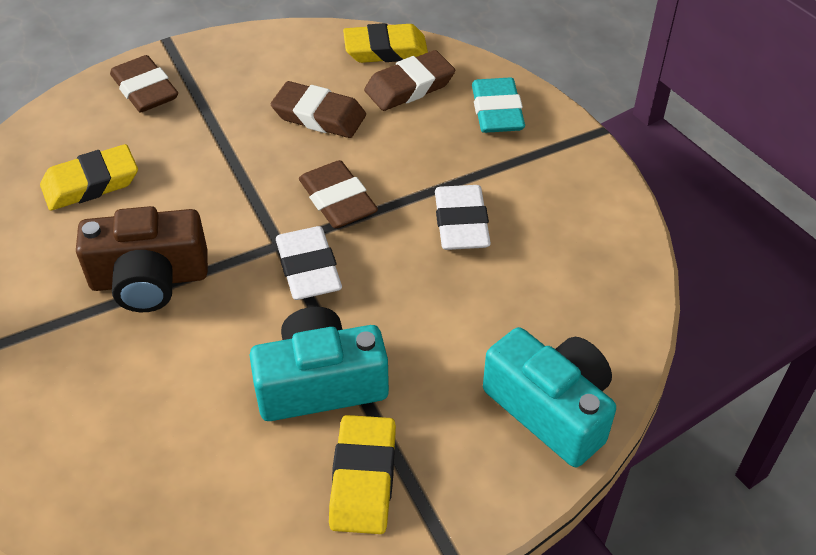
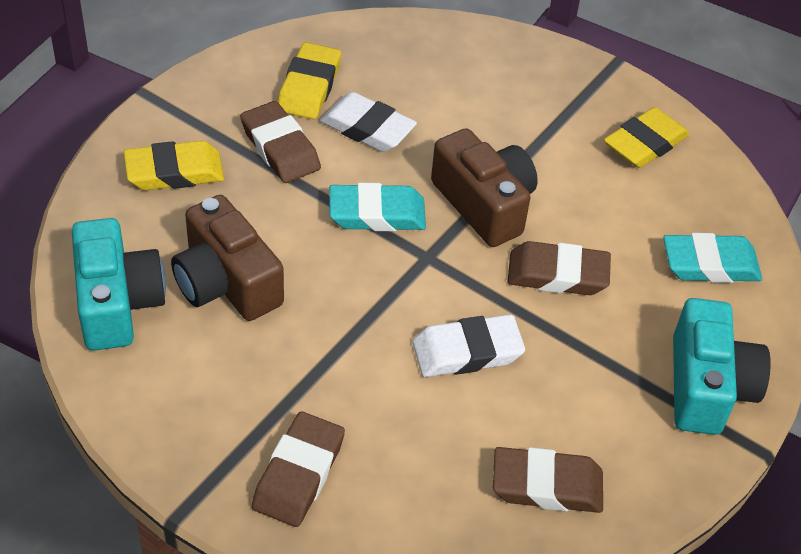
brown camera: 1 -> 2
turquoise eraser: 1 -> 2

